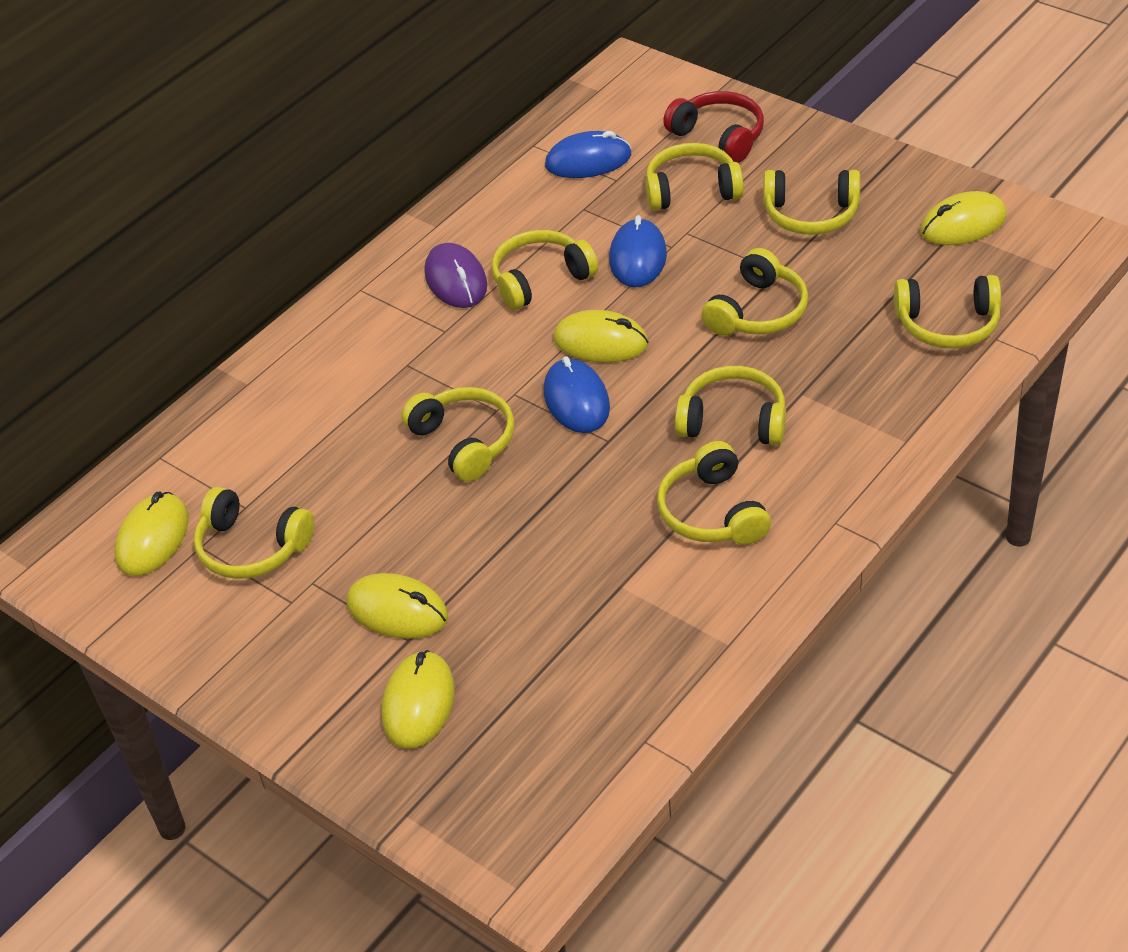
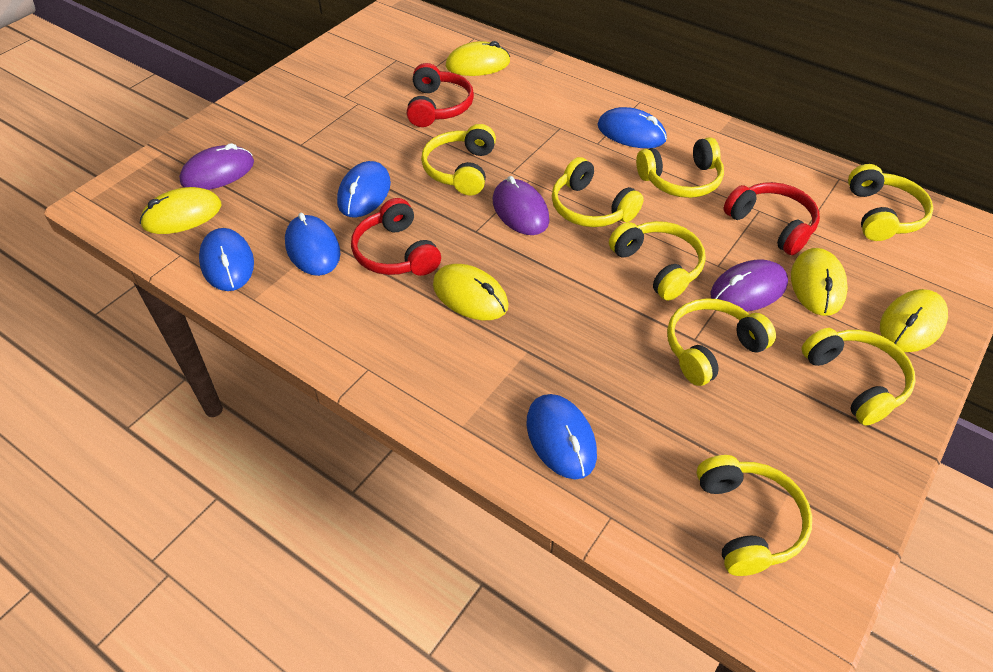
blue mouse: 3 -> 5
purple mouse: 1 -> 3
red headphones: 1 -> 3
yellow headphones: 9 -> 8

